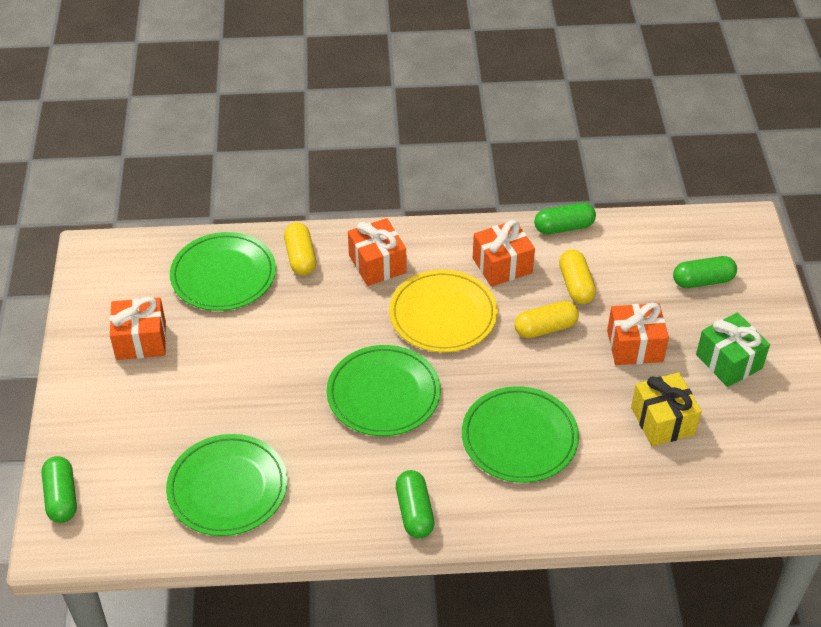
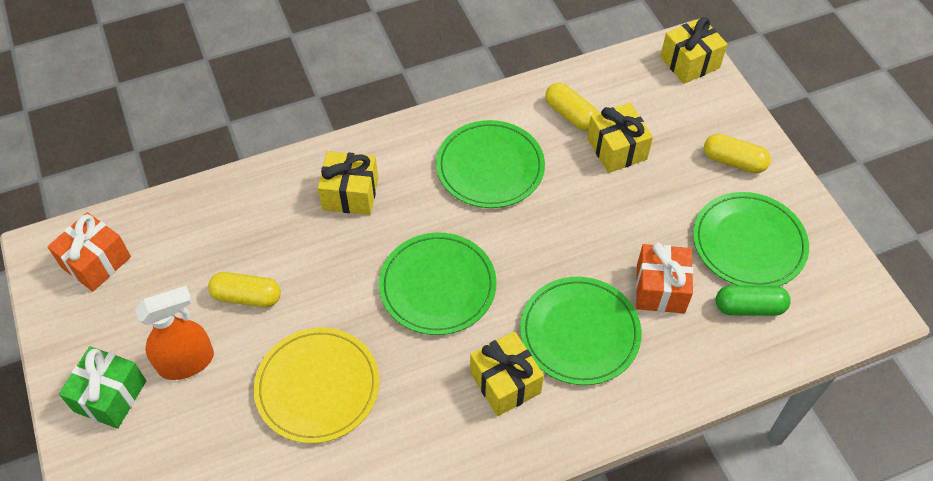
green capsule: 4 -> 1
orange gift: 4 -> 2
orange spray bottle: 0 -> 1
yellow gift: 1 -> 4

